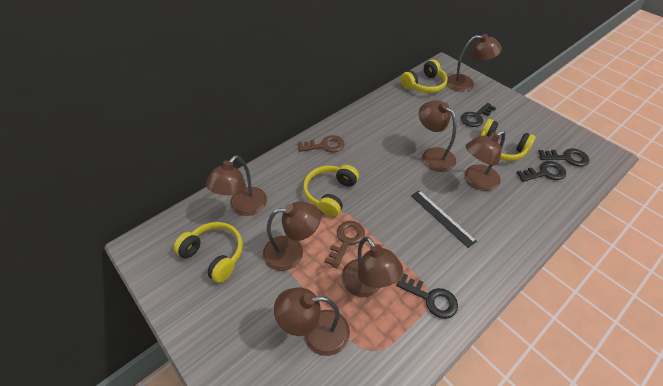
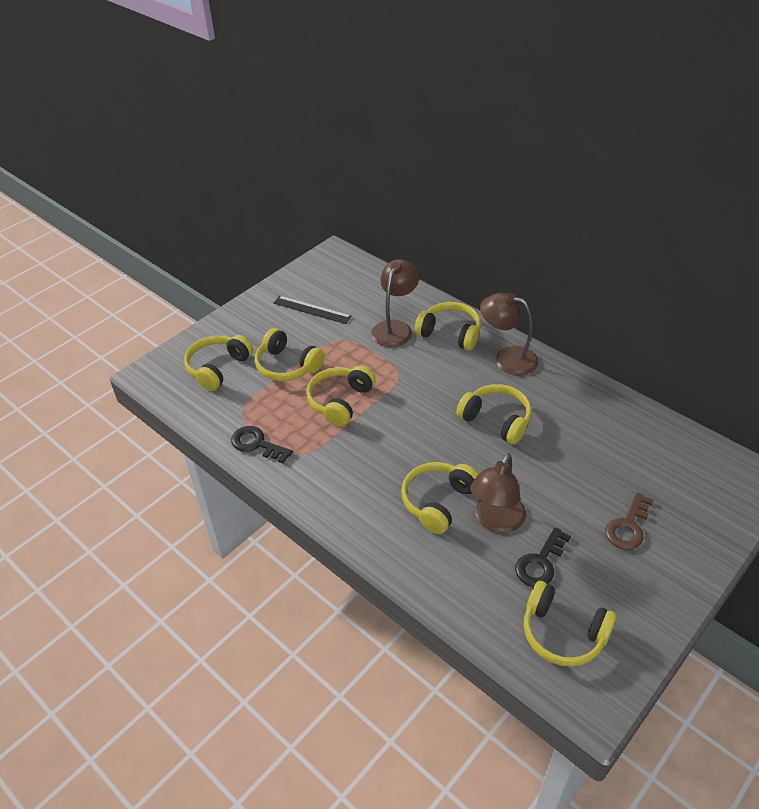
black key: 4 -> 2
brown key: 2 -> 1
brown lamp: 7 -> 3
yellow headphones: 4 -> 7

